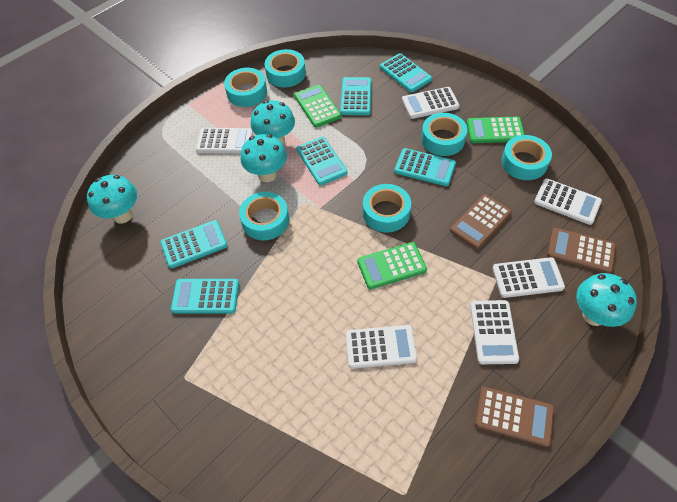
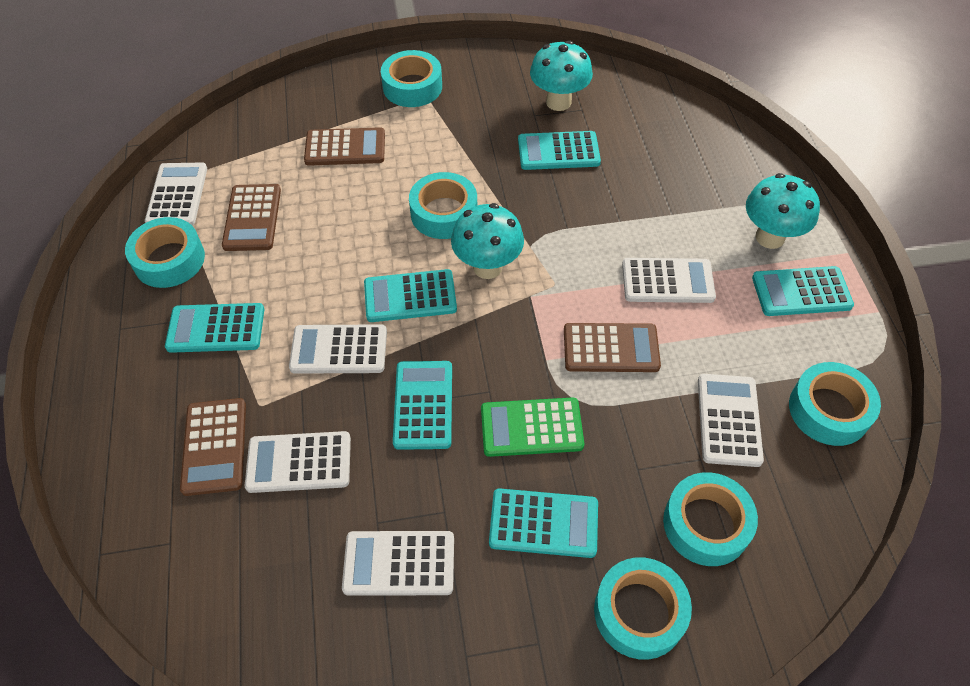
brown calculator: 3 -> 4
green calculator: 3 -> 1
turquoise mushroom: 4 -> 3

